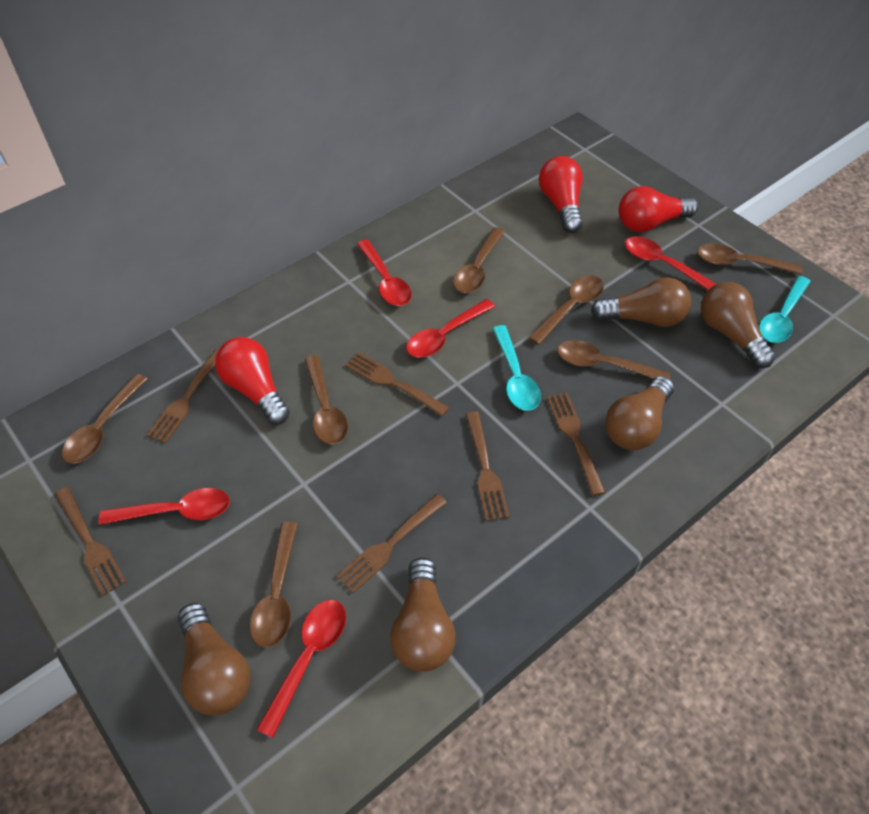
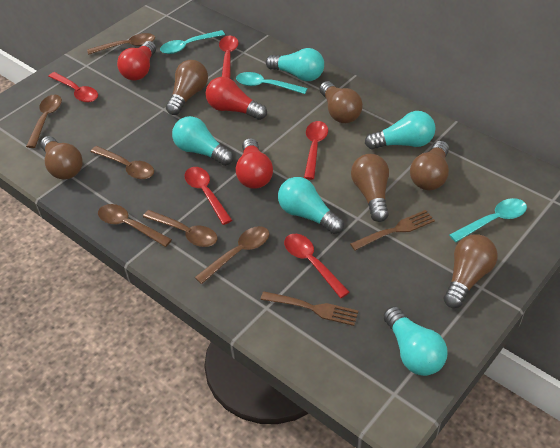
brown fork: 6 -> 2
brown light bulb: 5 -> 6
brown spoon: 7 -> 6
turquoise light bulb: 0 -> 5
turquoise spoon: 2 -> 3

